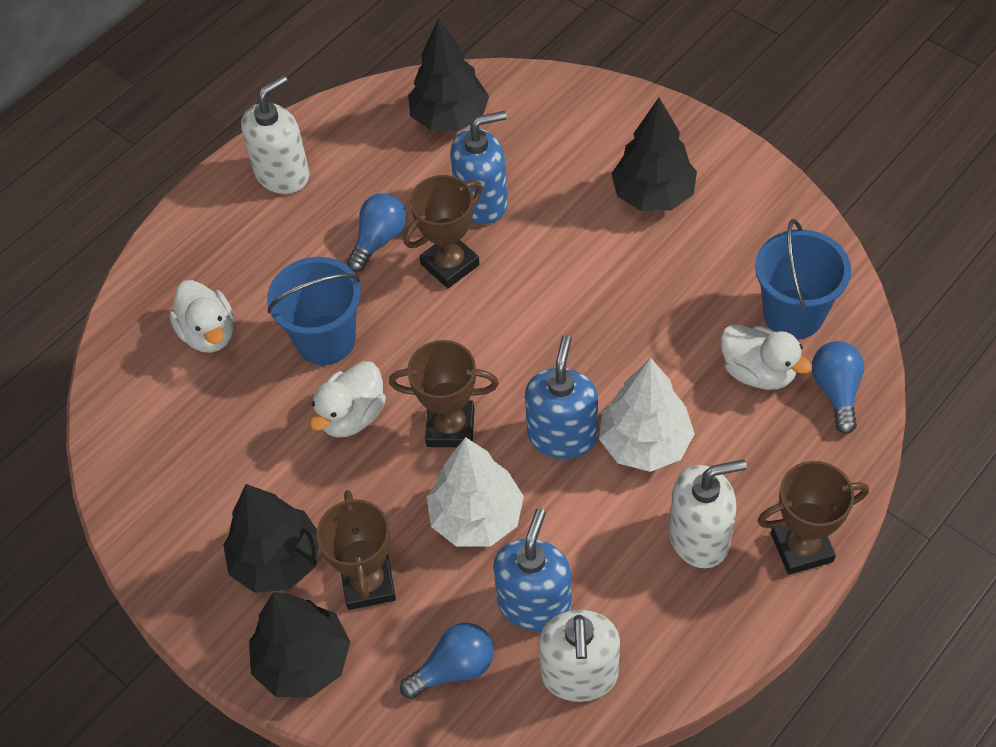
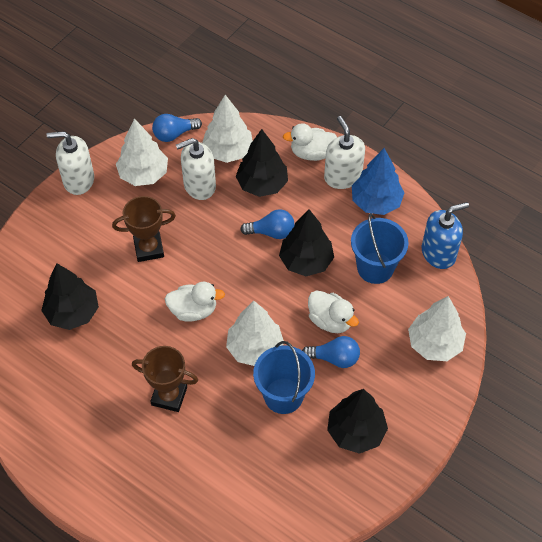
blue soap dispenser: 3 -> 1
blue tree: 0 -> 1
brown trophy: 4 -> 2
white tree: 2 -> 4

